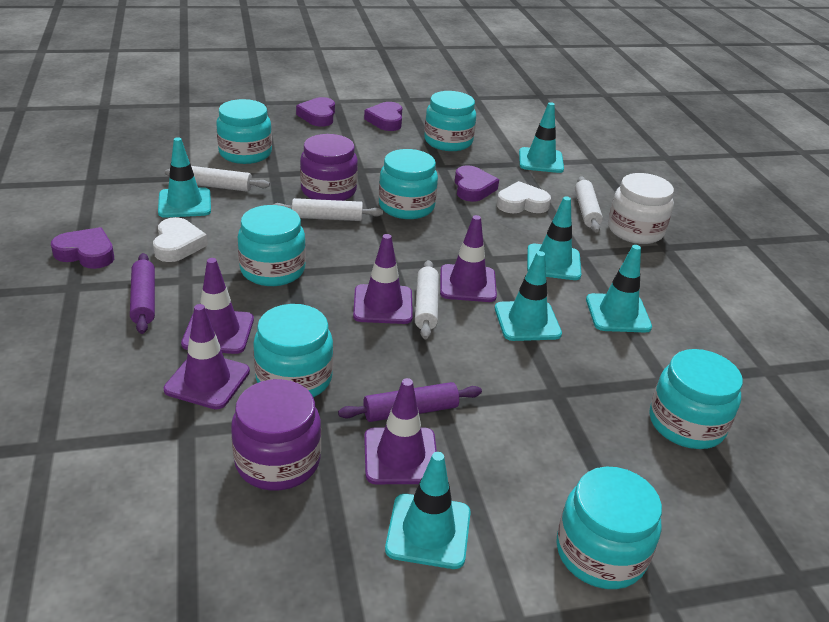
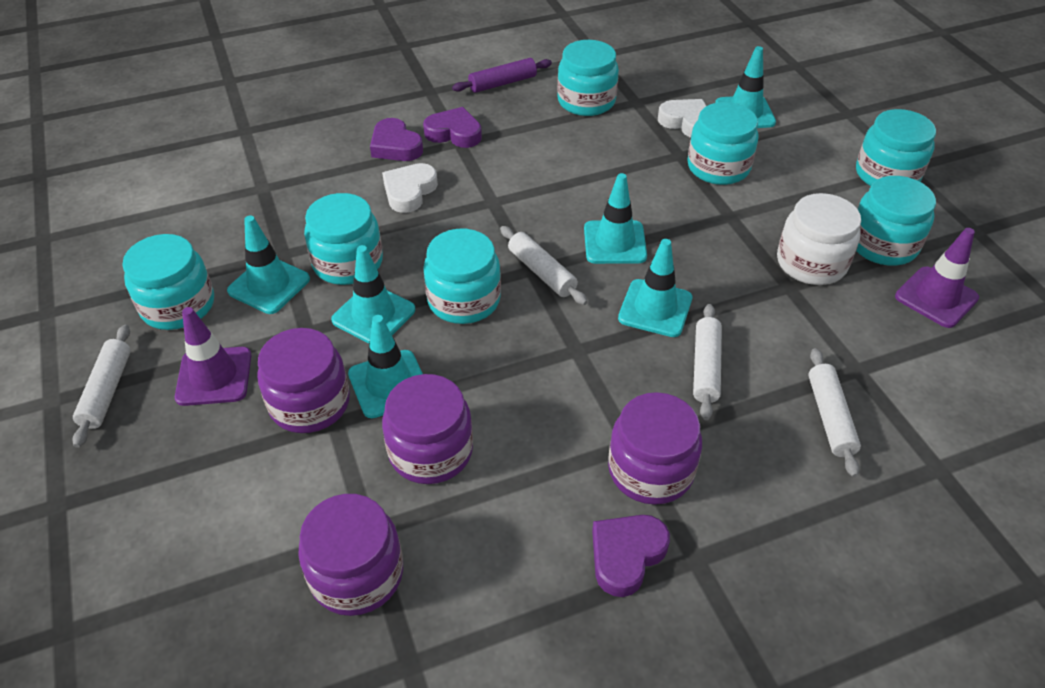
purple heart: 4 -> 3
purple jar: 2 -> 4
purple rolling pin: 2 -> 1
purple traffic cone: 5 -> 2

